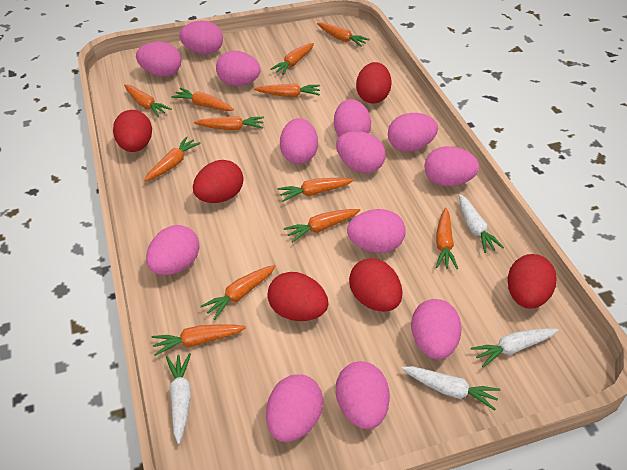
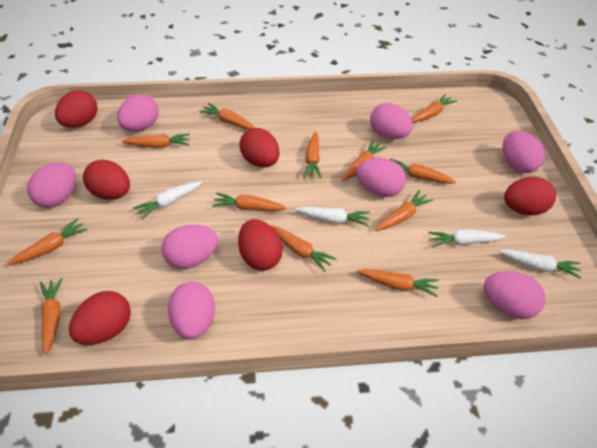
pink egg: 13 -> 8

